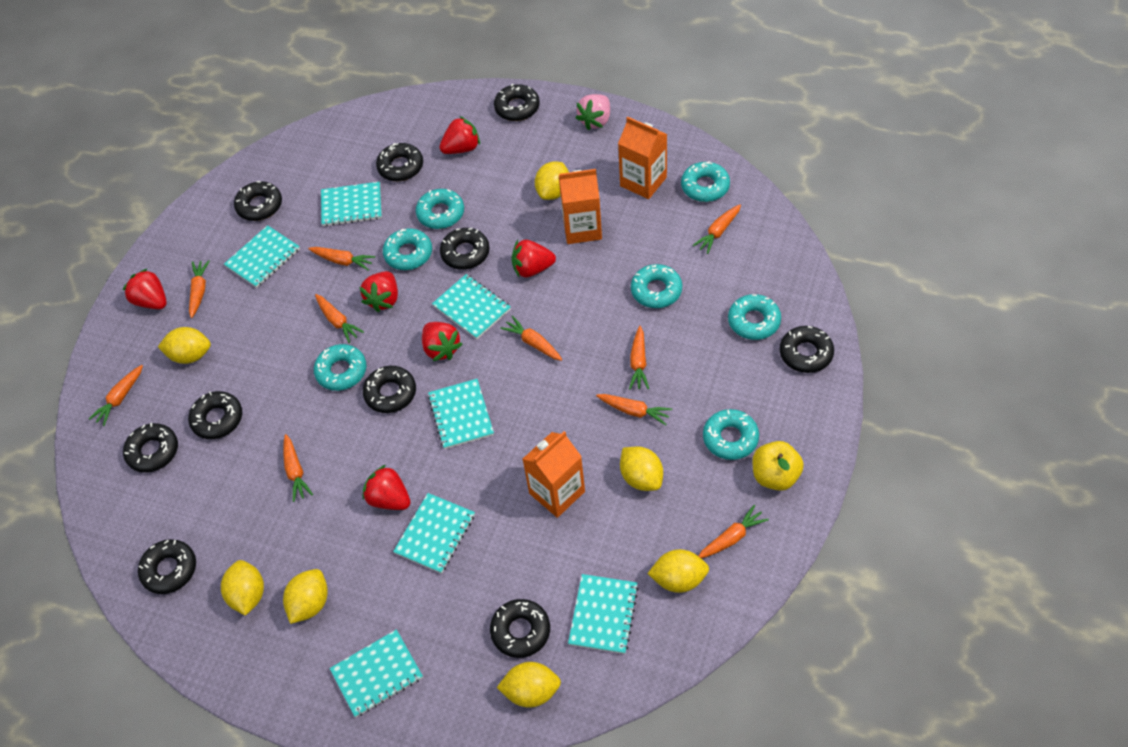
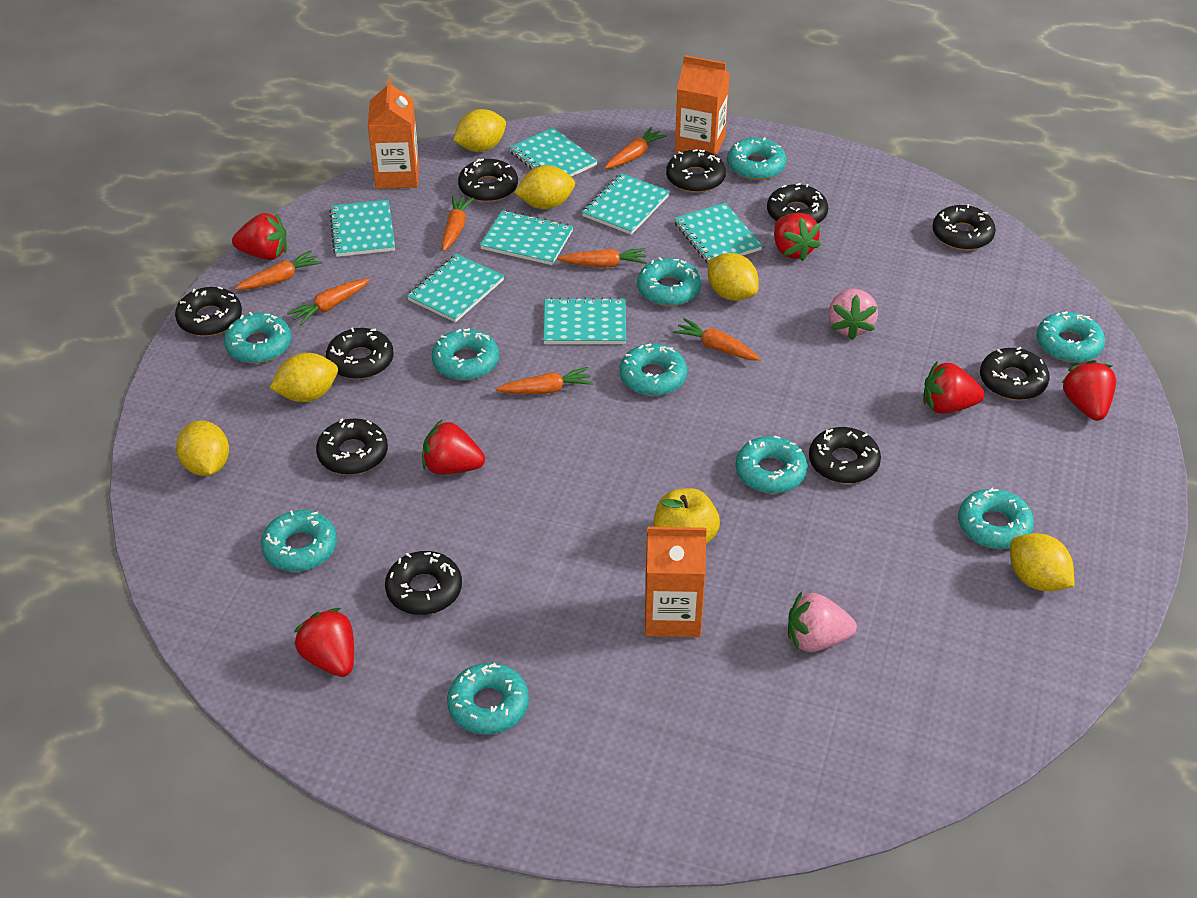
orange carrot: 10 -> 7
pink strawberry: 1 -> 2
turquoise donut: 7 -> 10
yellow lemon: 7 -> 6

